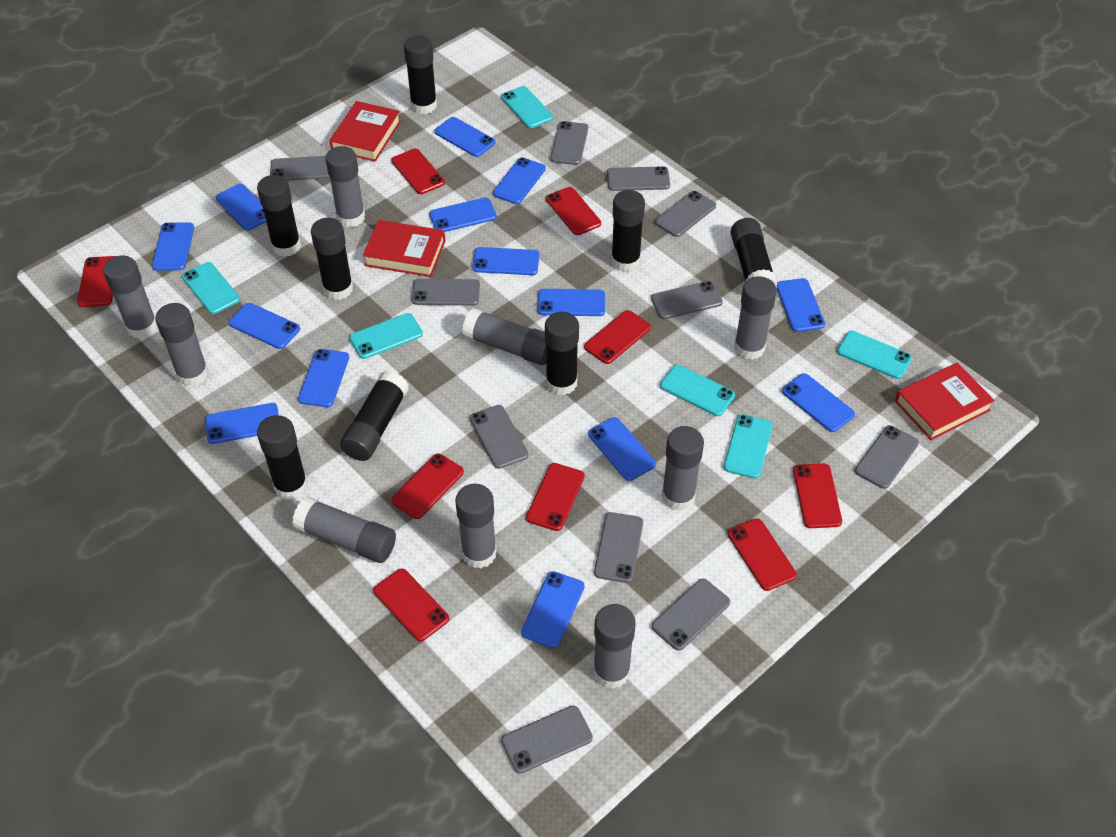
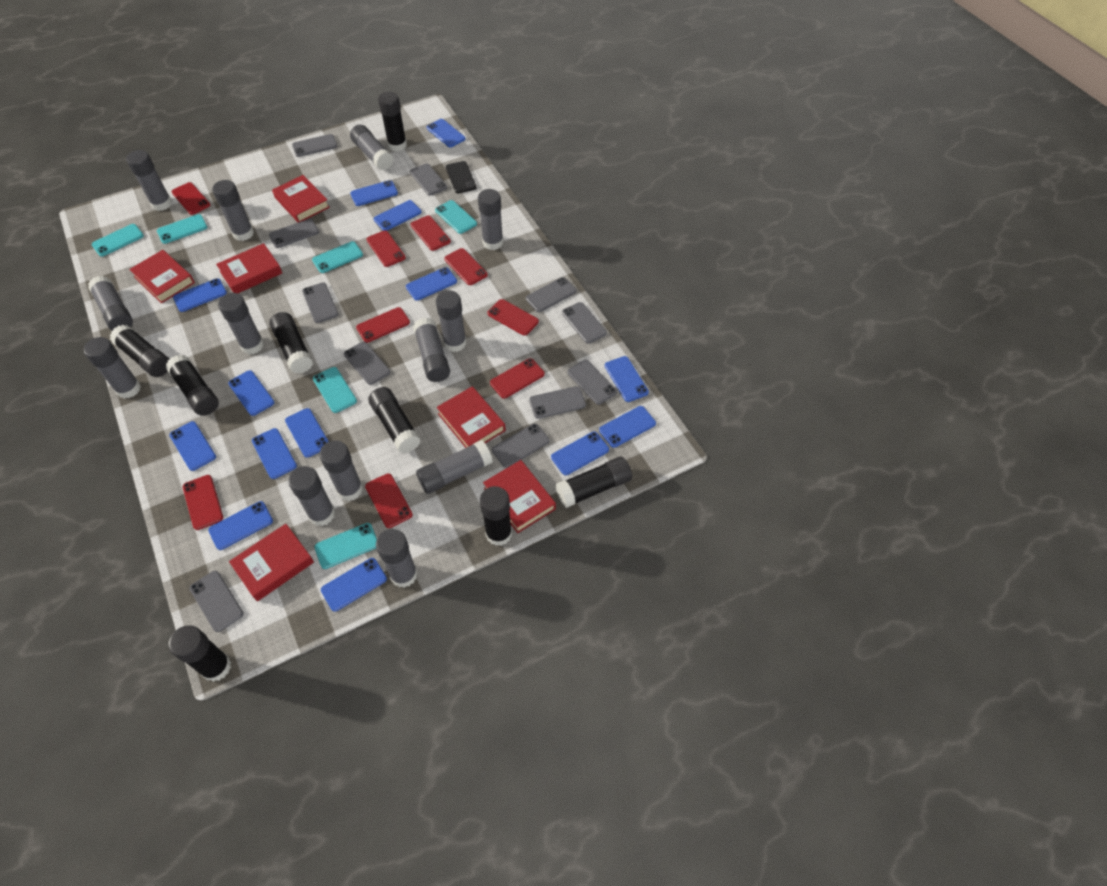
black phone: 0 -> 1
grey glue stick: 9 -> 13
red book: 3 -> 6

